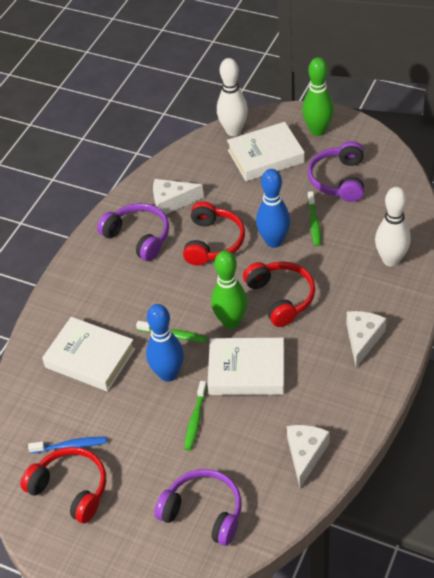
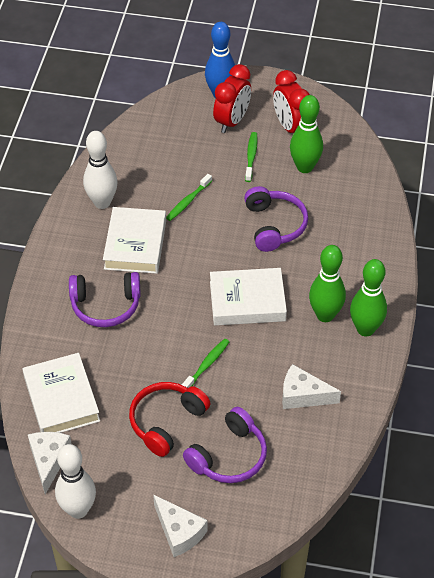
blue bowling pin: 2 -> 1
blue toothbrush: 1 -> 0
green bowling pin: 2 -> 3
red clock: 0 -> 2
red headphones: 3 -> 1

